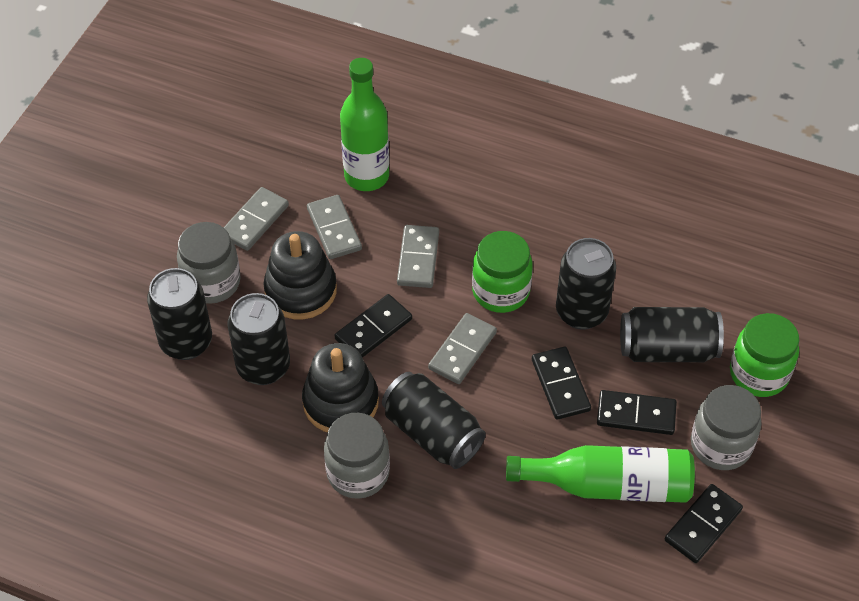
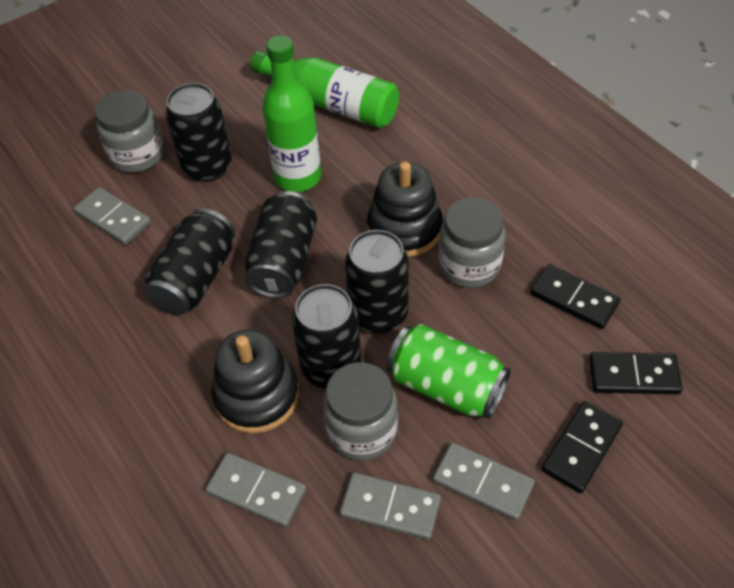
black domino: 4 -> 3
green can: 0 -> 1
green jar: 2 -> 0

